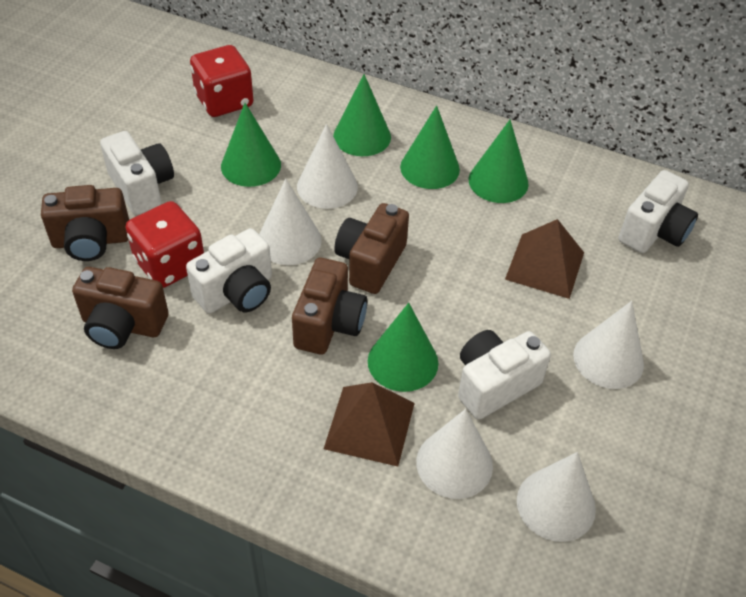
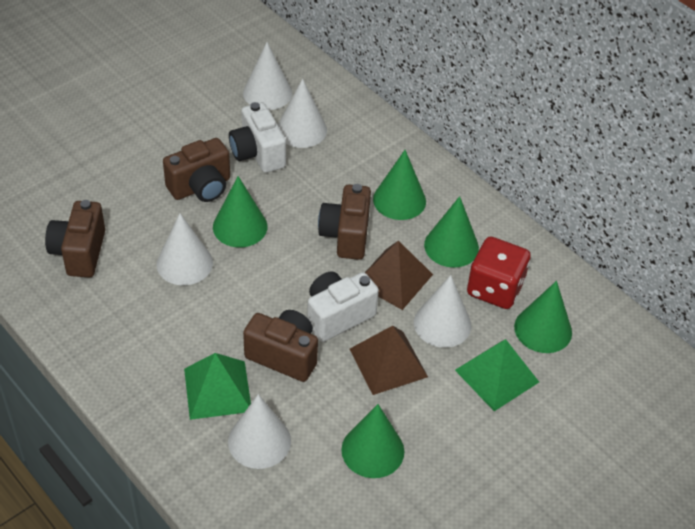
green pyramid: 0 -> 2
red dice: 2 -> 1
white camera: 4 -> 2

